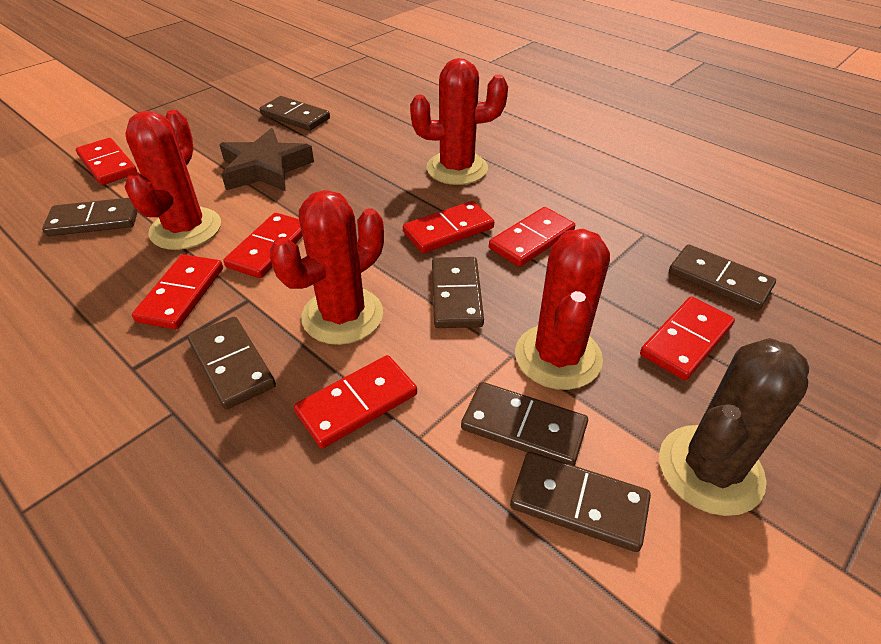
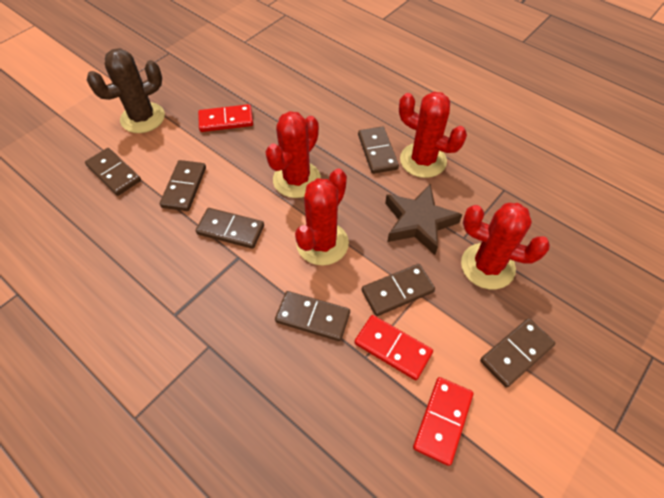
red domino: 7 -> 3

